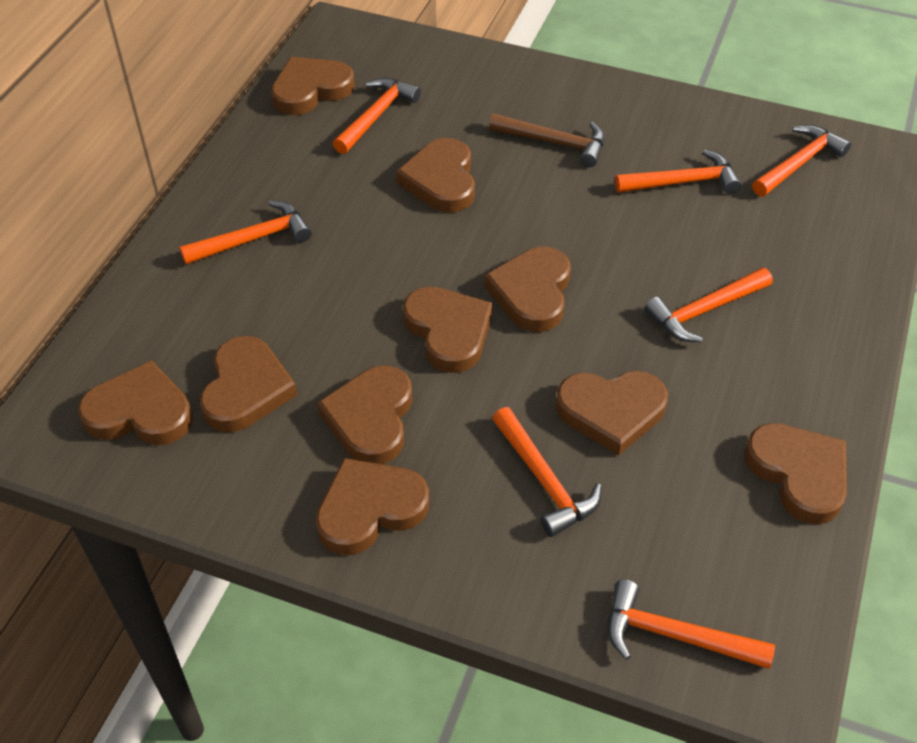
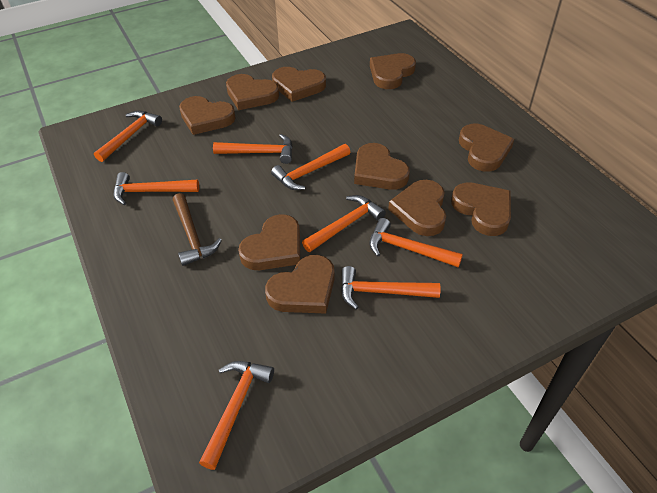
orange hammer: 7 -> 8

